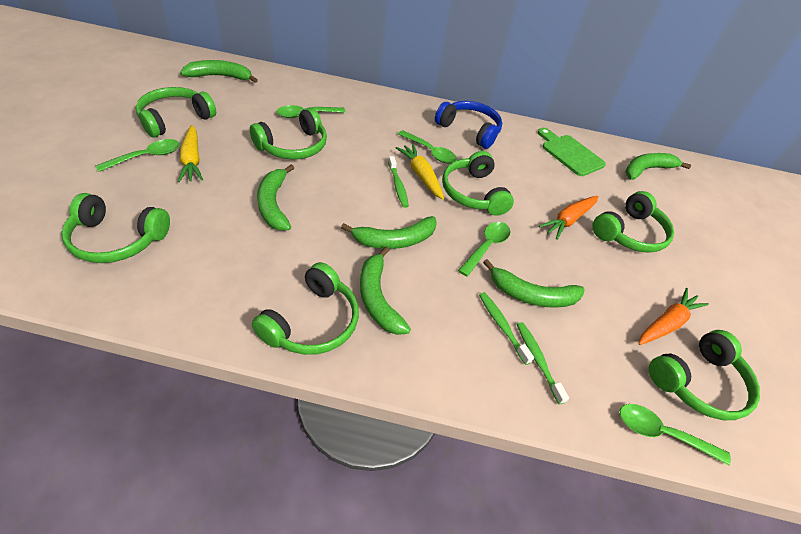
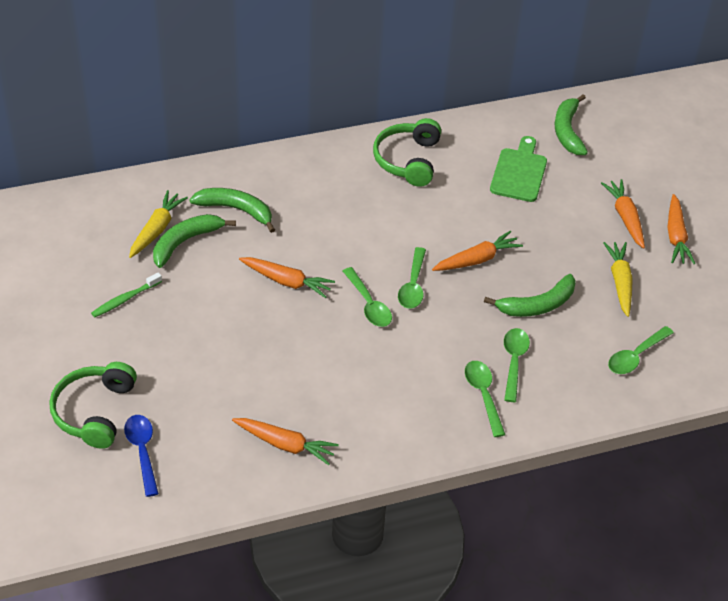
blue headphones: 1 -> 0
blue spoon: 0 -> 1
green banana: 6 -> 4
green headphones: 7 -> 2
green toothbrush: 3 -> 1
orange carrot: 2 -> 5

